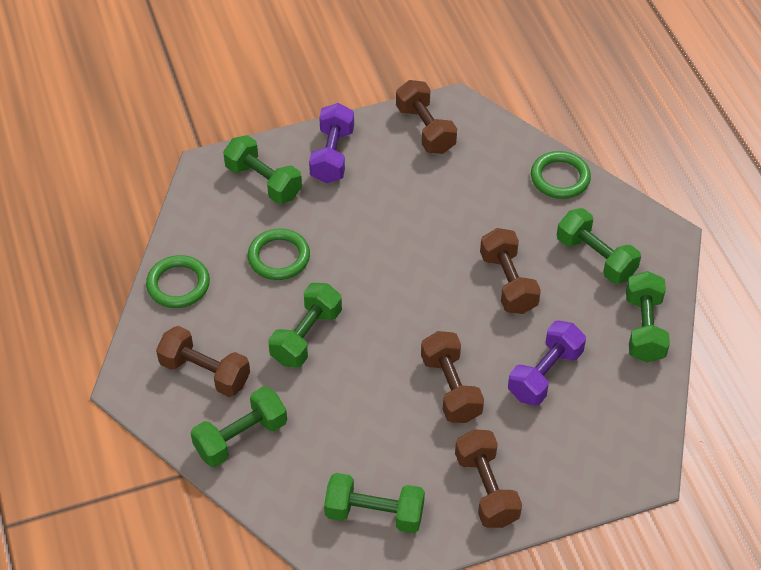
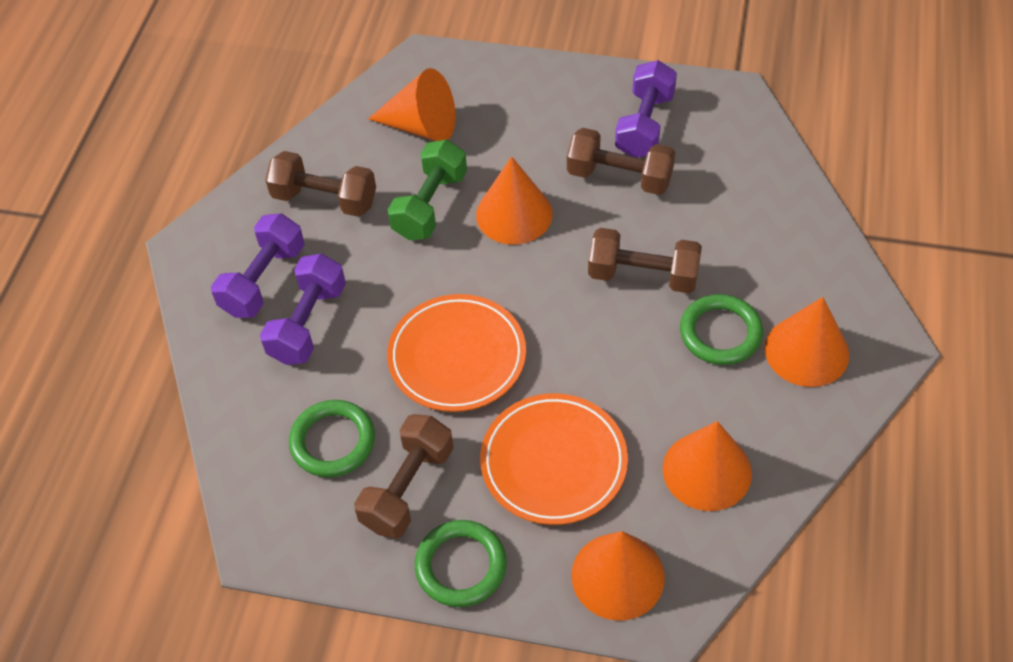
brown dumbbell: 5 -> 4
green dumbbell: 6 -> 1
orange cone: 0 -> 5
orange plate: 0 -> 2
purple dumbbell: 2 -> 3

